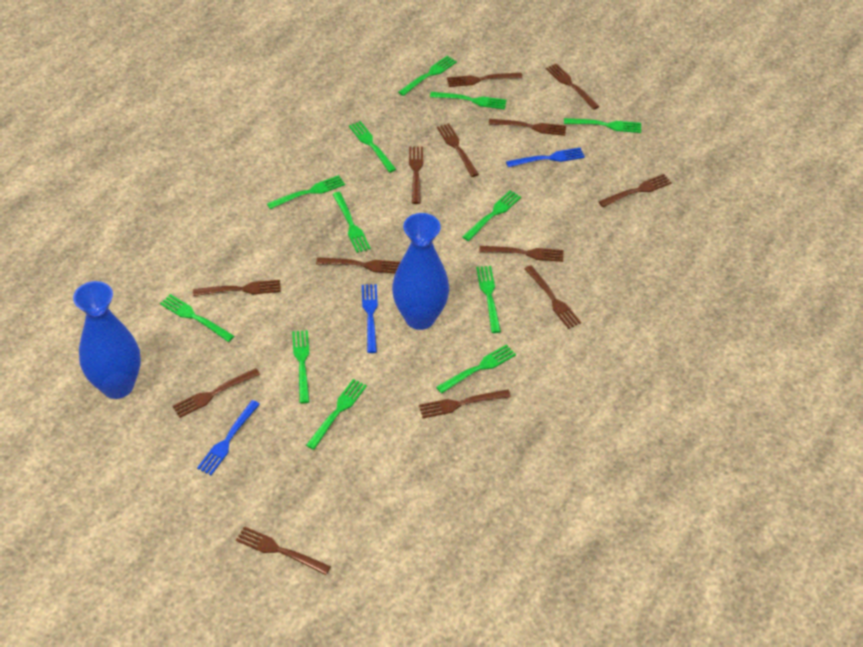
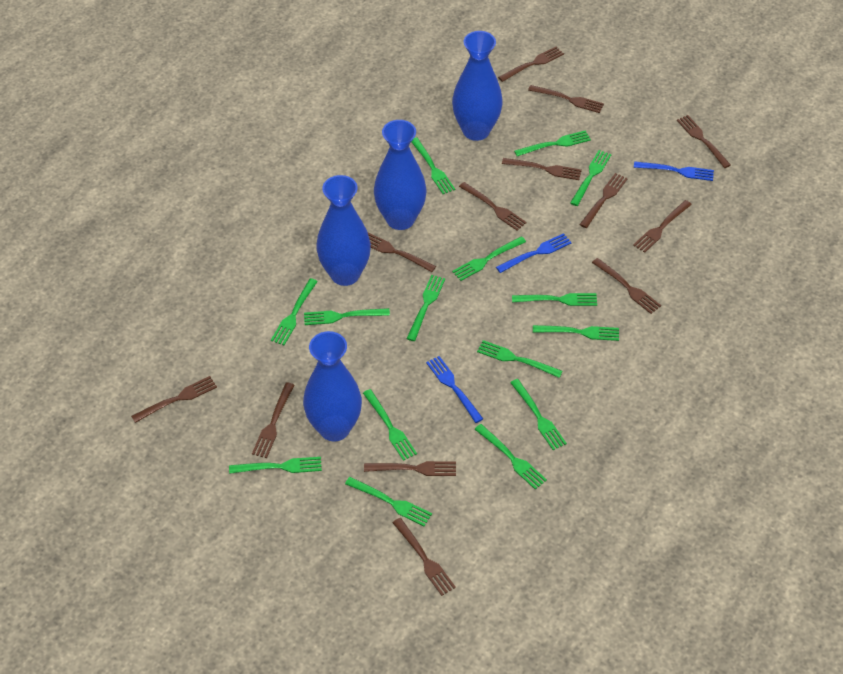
blue vase: 2 -> 4
green fork: 12 -> 15

